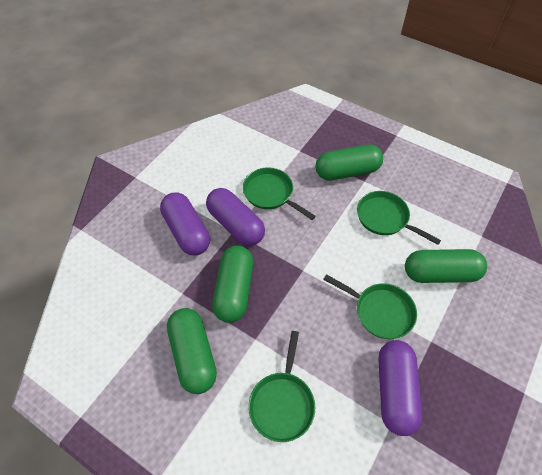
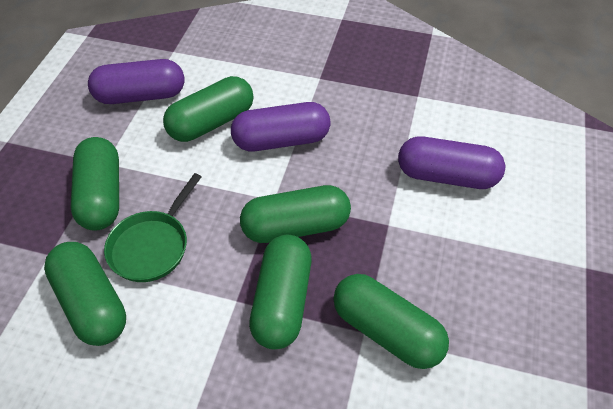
green capsule: 4 -> 6
green pan: 4 -> 1

